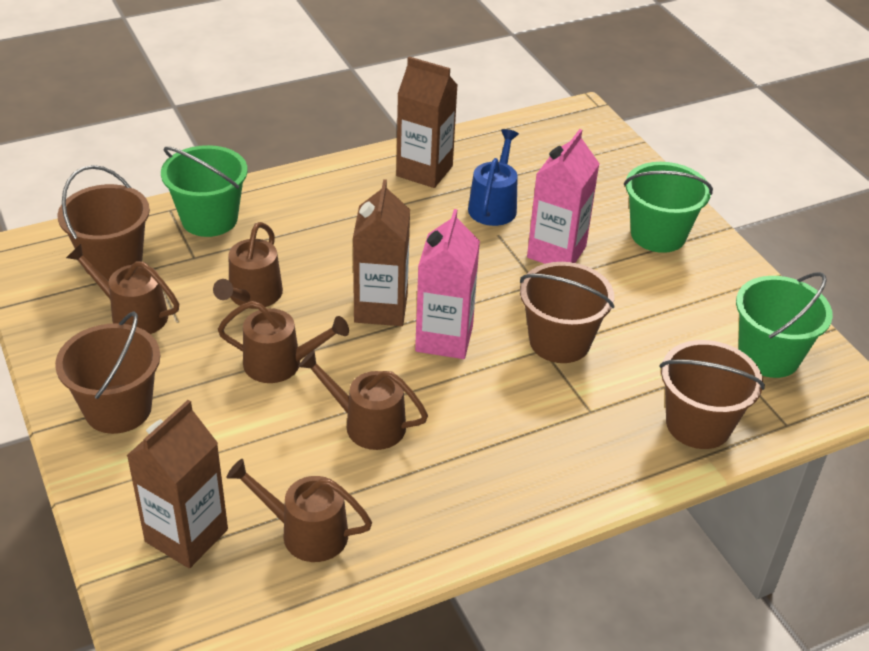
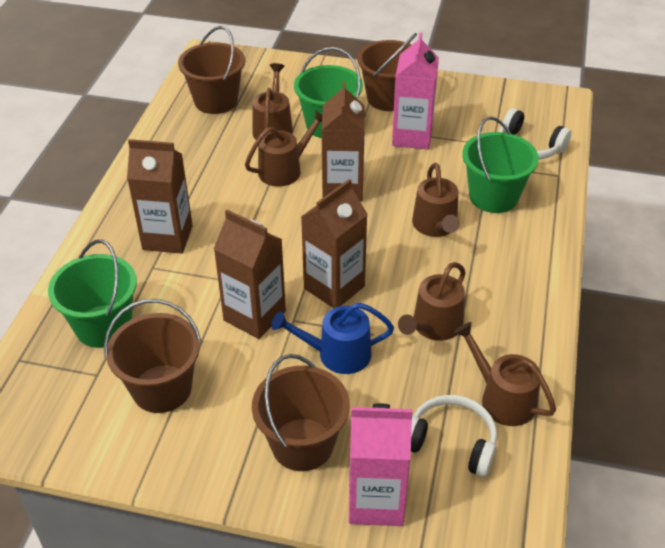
brown carton: 3 -> 4
white headphones: 0 -> 2

